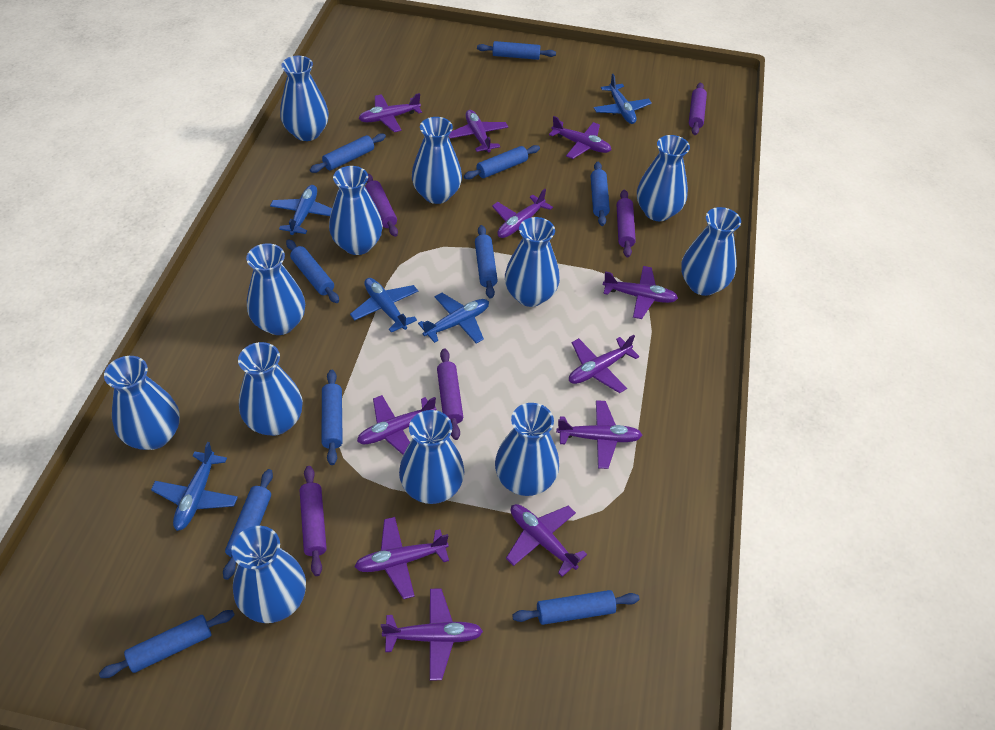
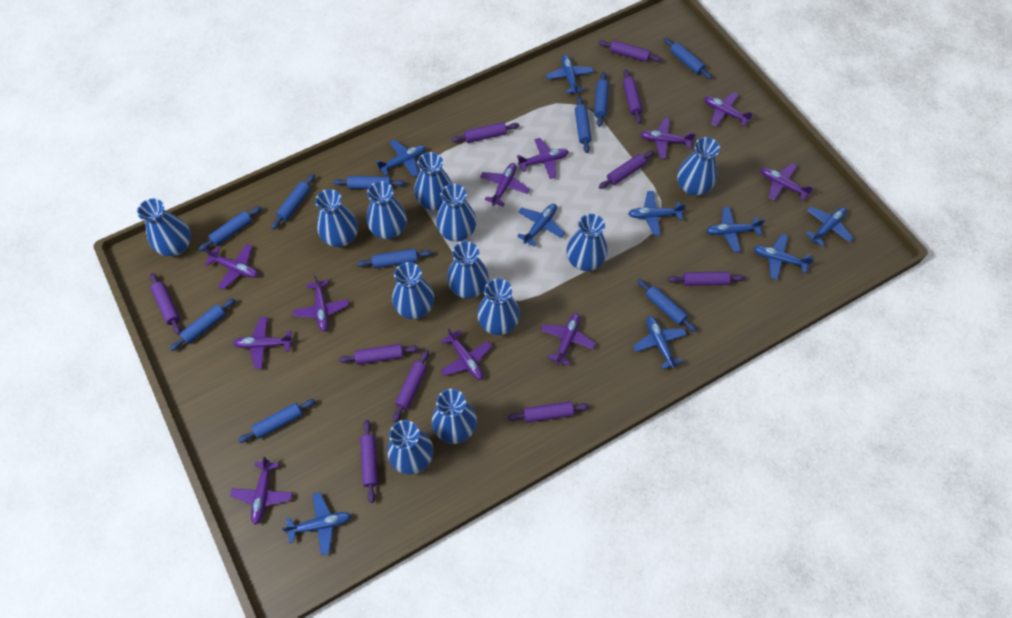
blue plane: 5 -> 9
purple rolling pin: 5 -> 10

